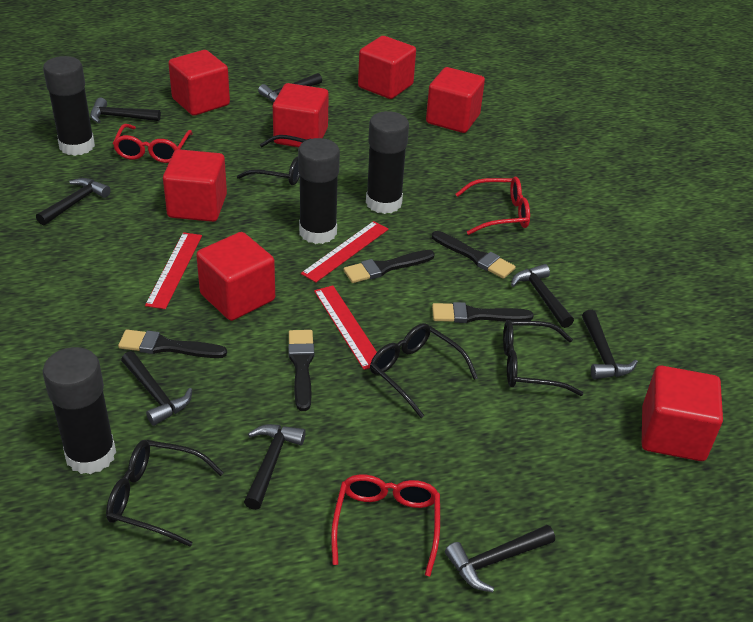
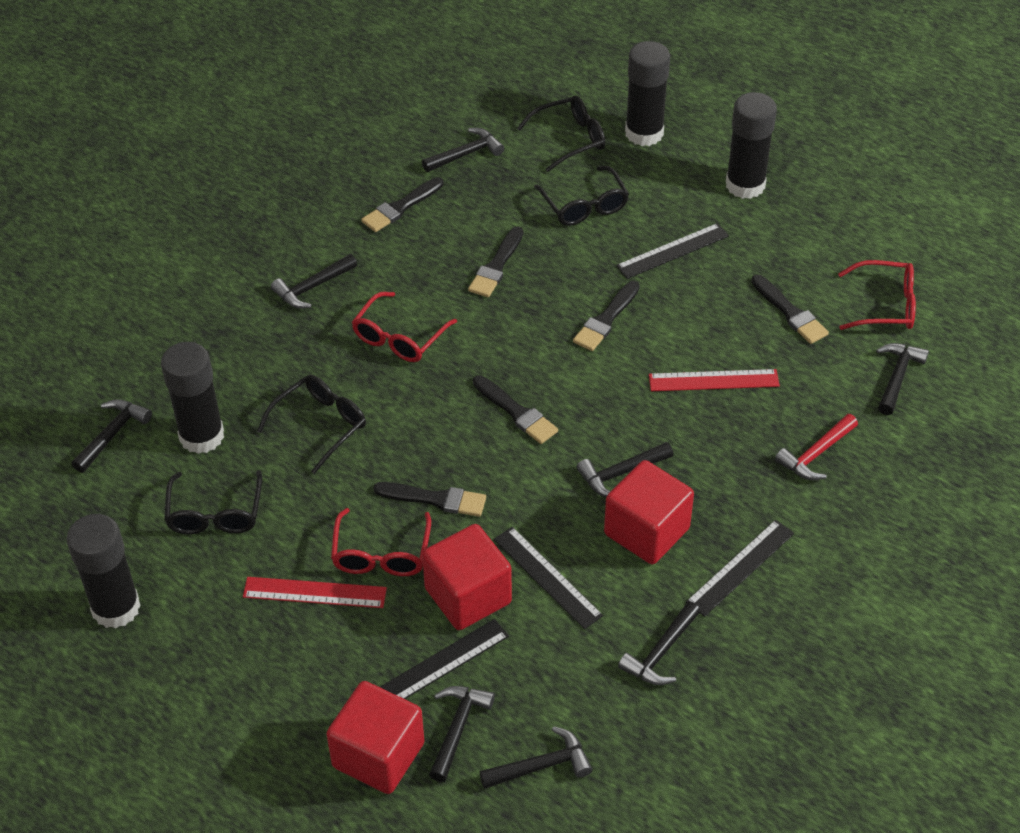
black brush: 5 -> 6
black ruler: 0 -> 4
red cube: 7 -> 3
red hammer: 0 -> 1
red ruler: 3 -> 2

